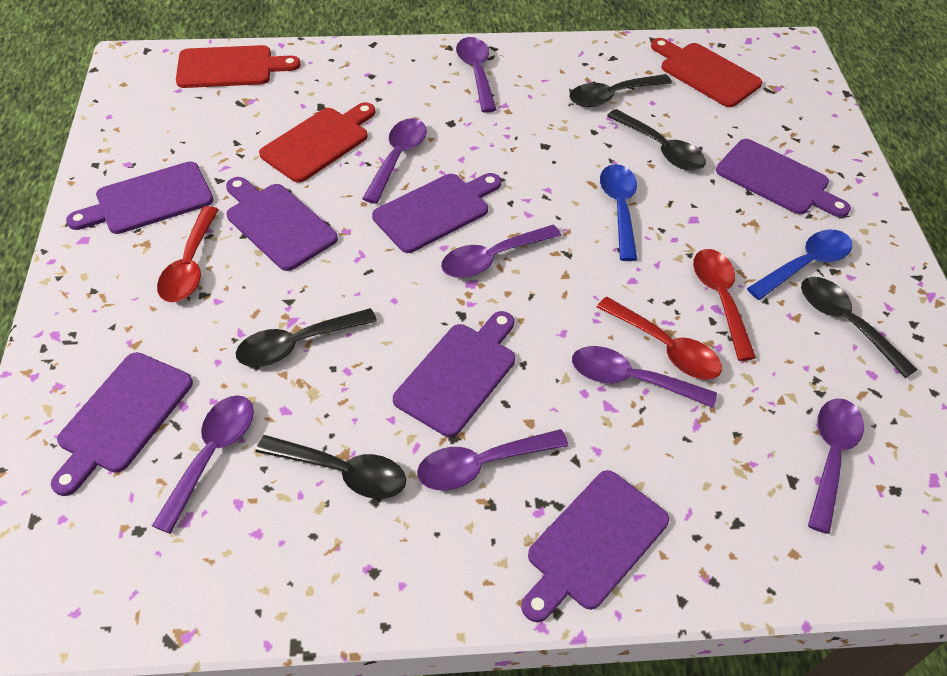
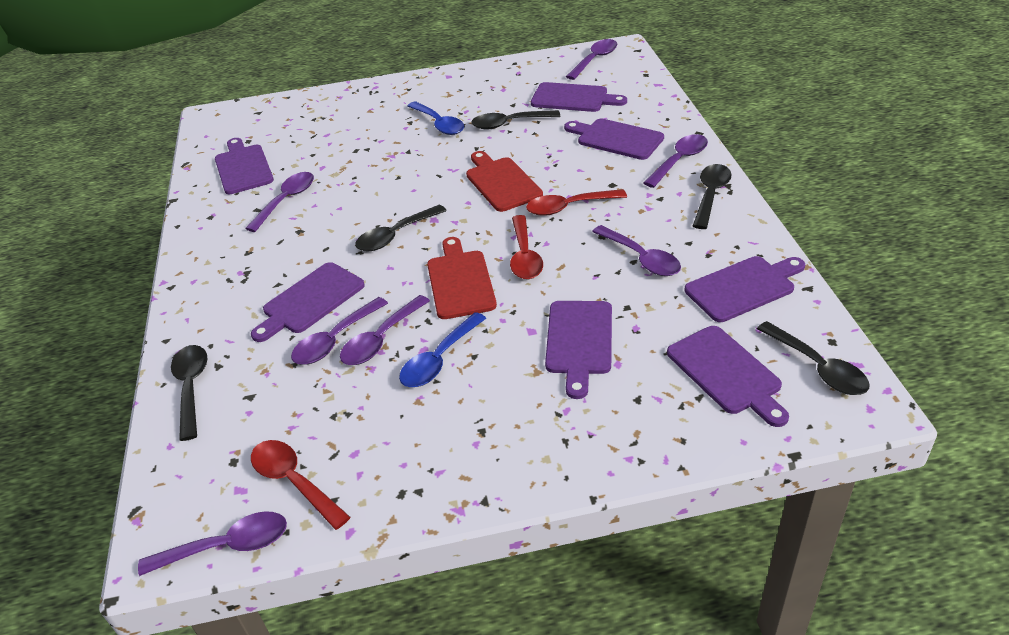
red cutting board: 3 -> 2

